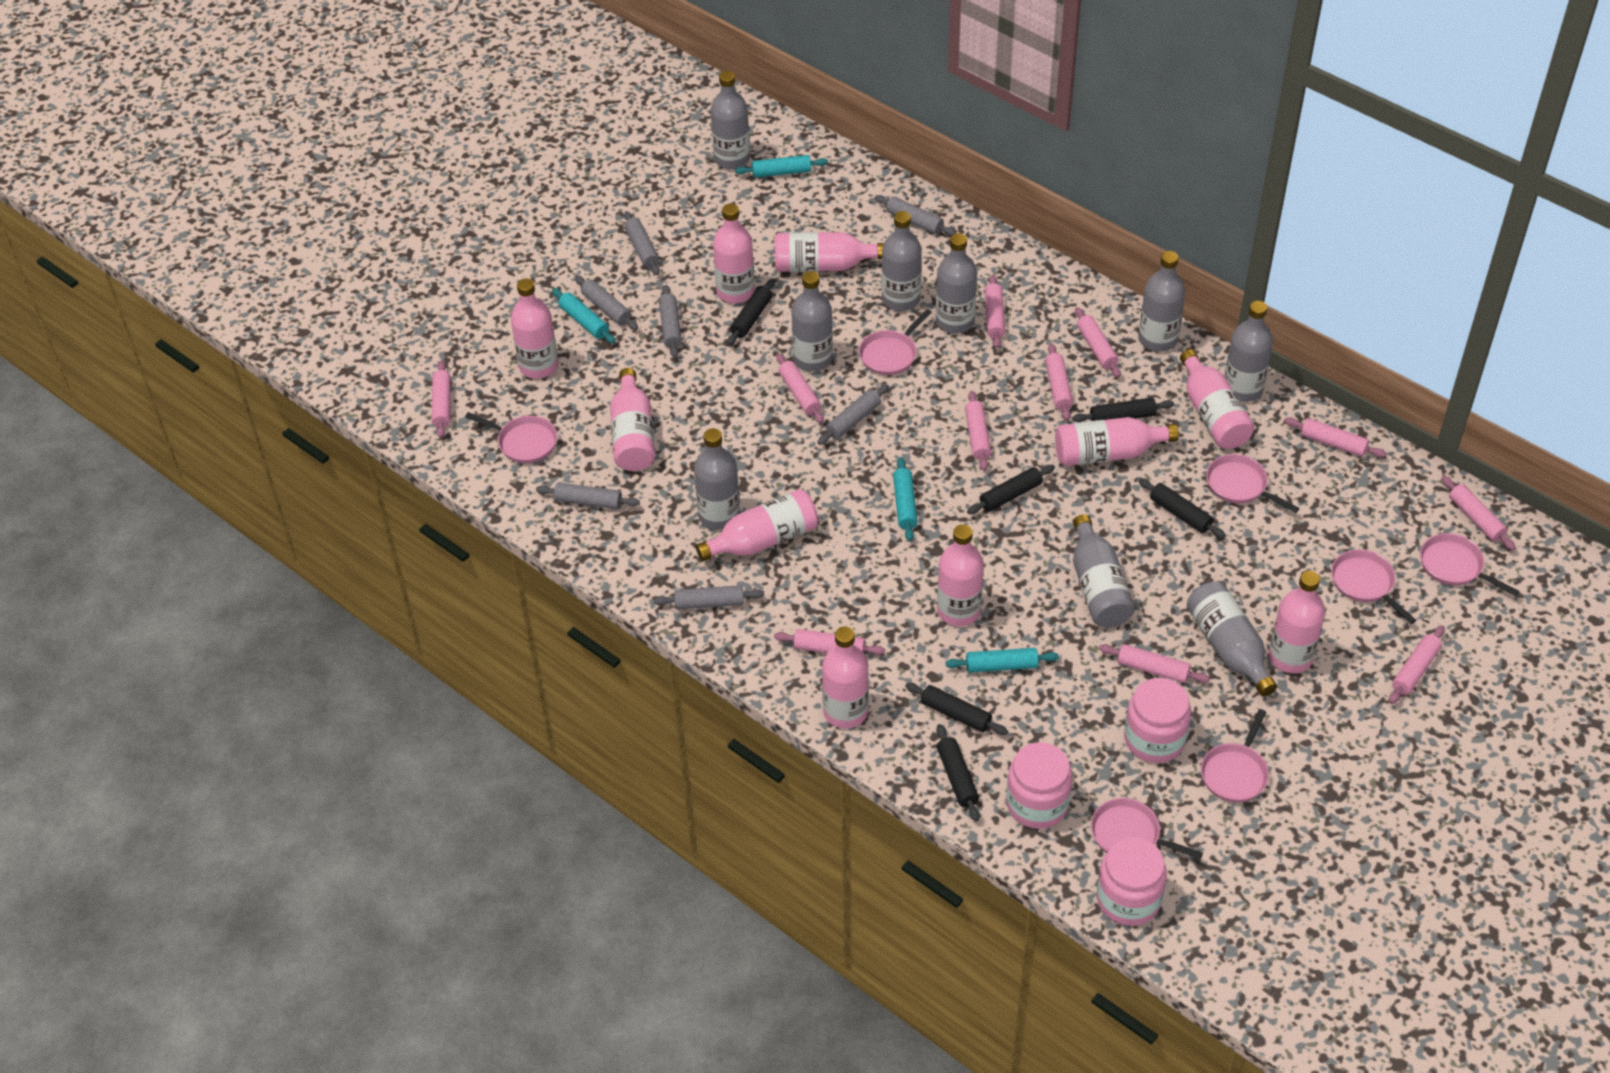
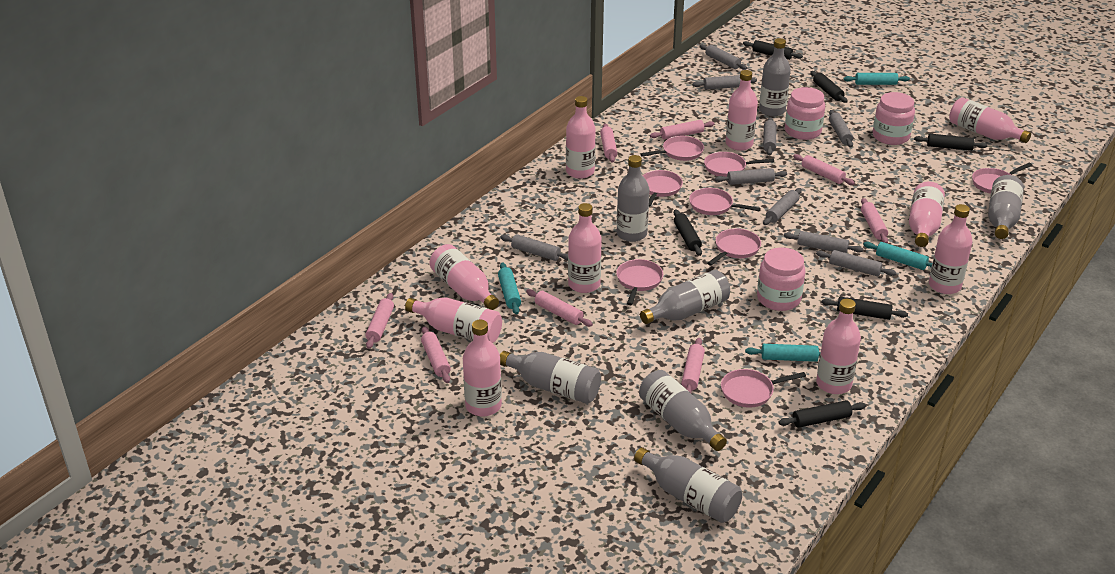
grey bottle: 9 -> 7
grey rolling pin: 7 -> 9
pink pan: 7 -> 8
pink rolling pin: 11 -> 8

